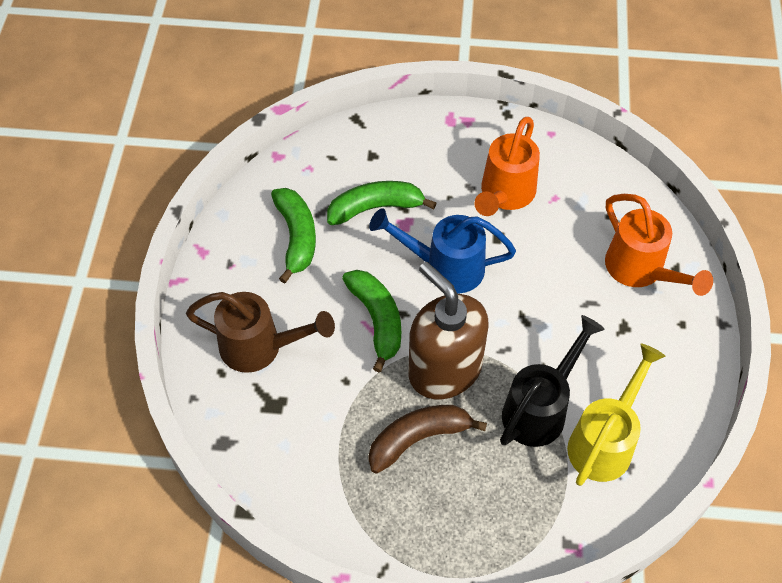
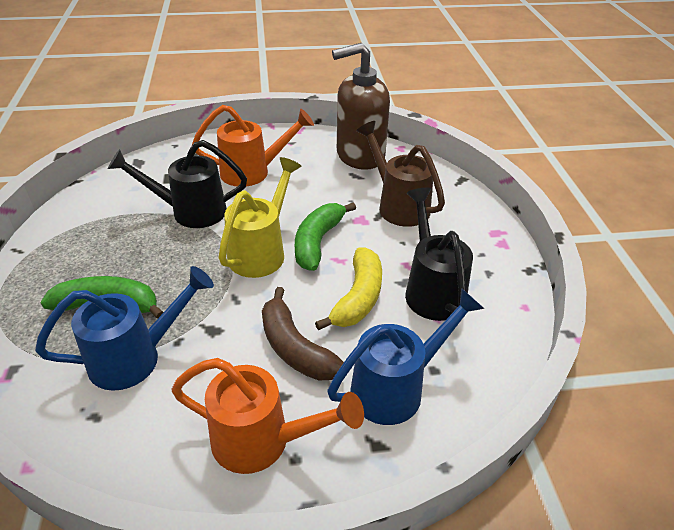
black watering can: 1 -> 2
blue watering can: 1 -> 2
green banana: 3 -> 2
yellow banana: 0 -> 1

